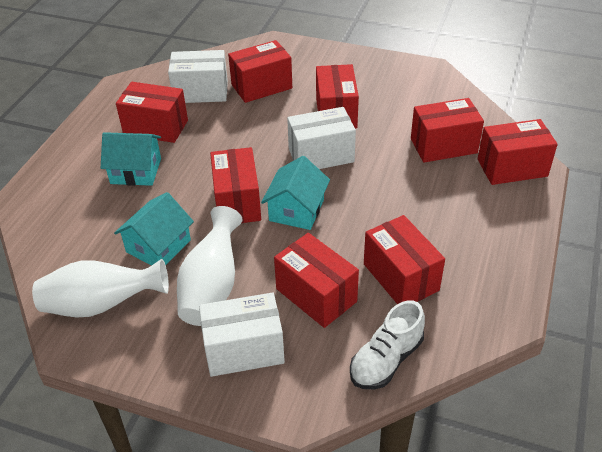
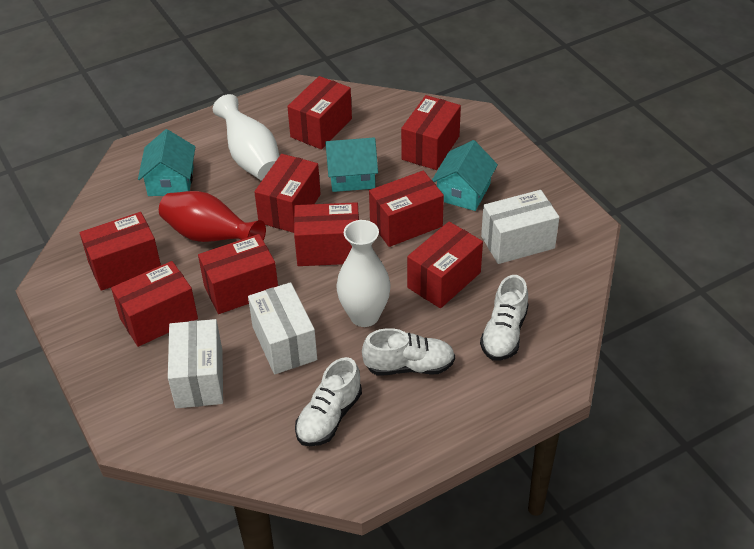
red box: 8 -> 9
red vase: 0 -> 1
white shoe: 1 -> 3

